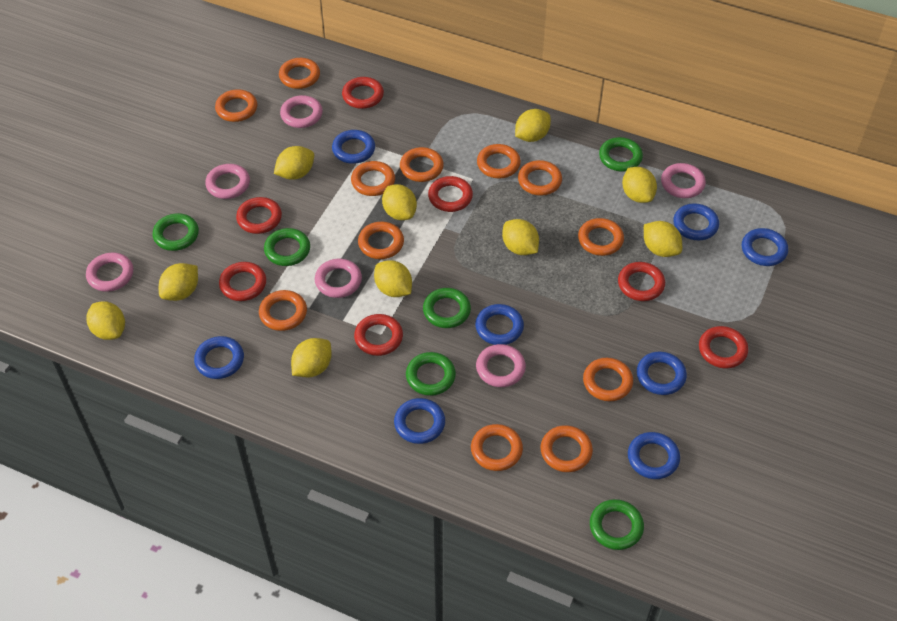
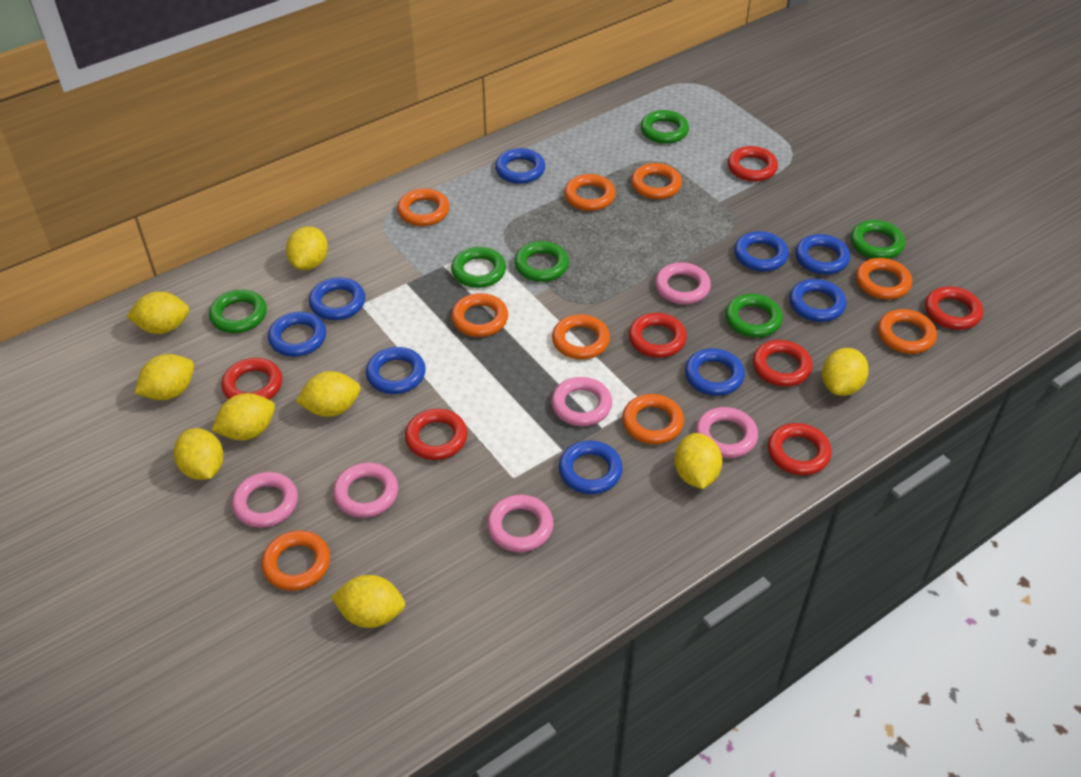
blue ring: 8 -> 9
orange ring: 12 -> 9
yellow lemon: 10 -> 9

